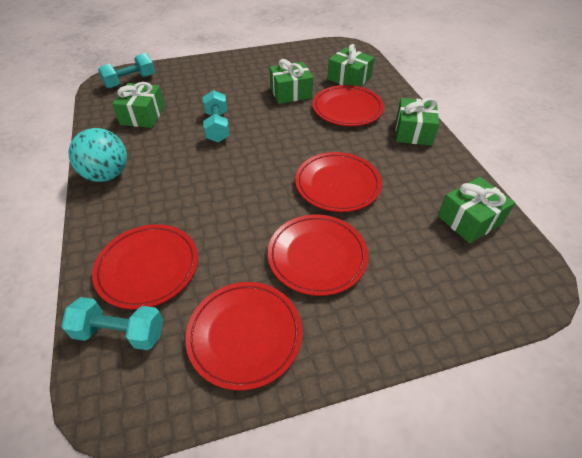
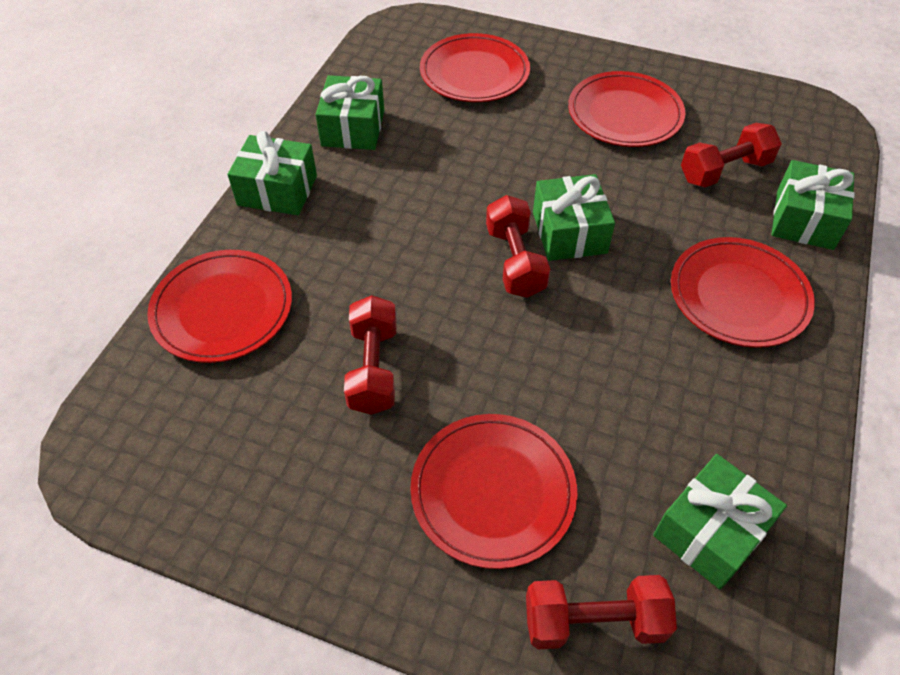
red dumbbell: 0 -> 4
turquoise ball: 1 -> 0
turquoise dumbbell: 3 -> 0

